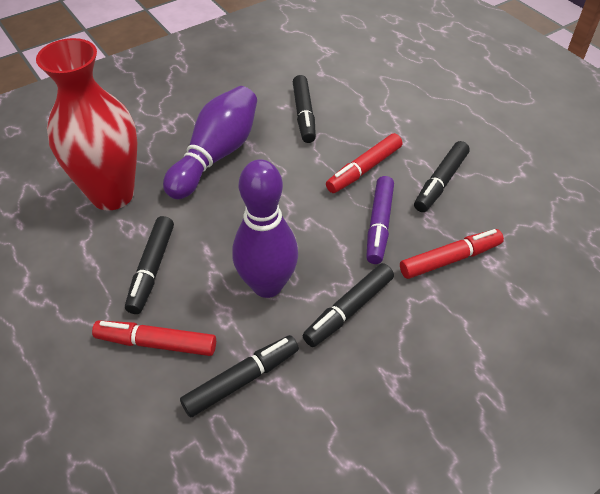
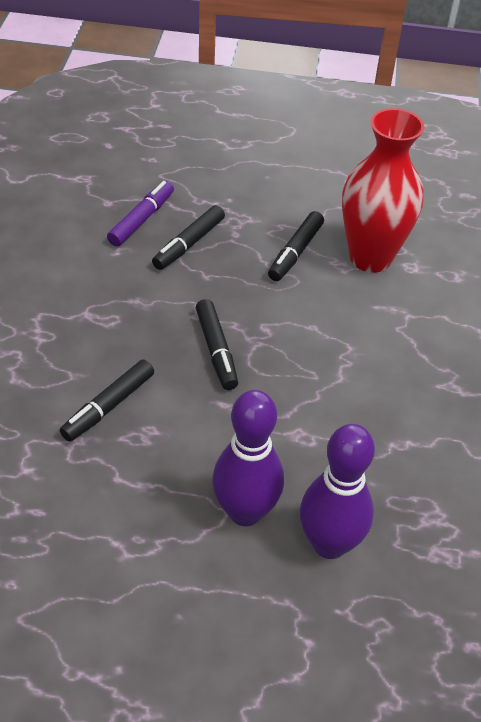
black marker: 5 -> 4
red marker: 3 -> 0

